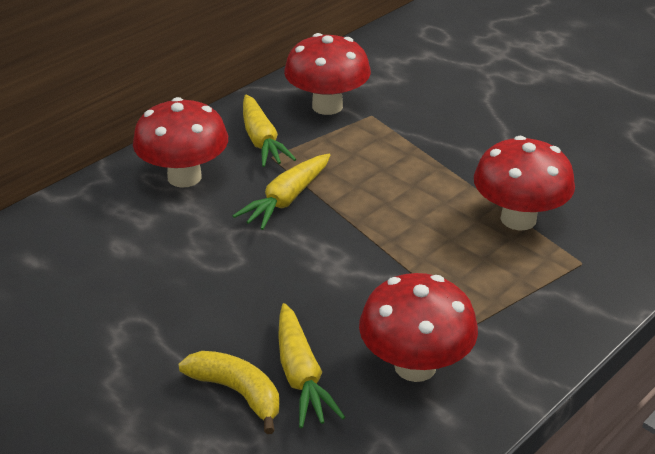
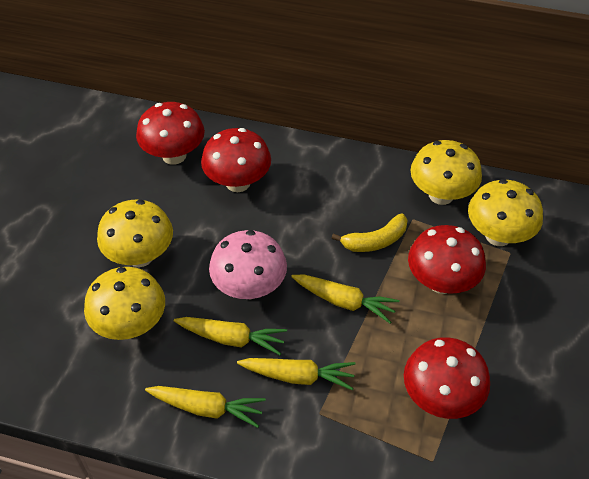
pink mushroom: 0 -> 1
yellow carrot: 3 -> 4
yellow mushroom: 0 -> 4

